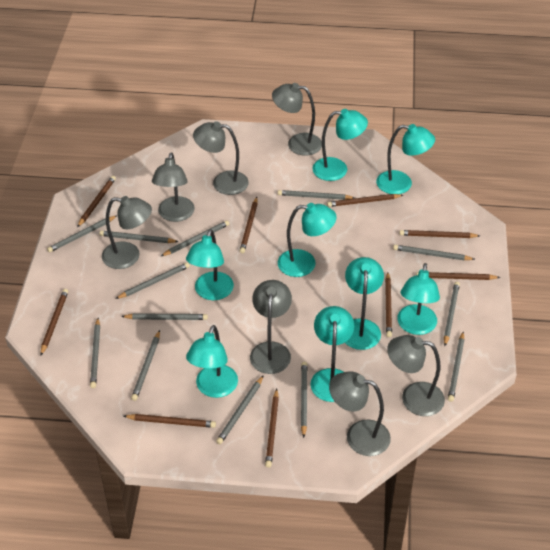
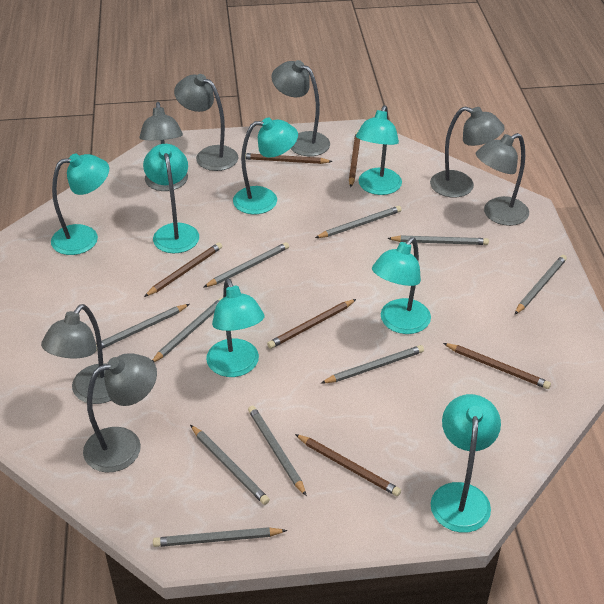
brown pencil: 9 -> 6
grey pencil: 13 -> 10
turquoise lamp: 8 -> 7

